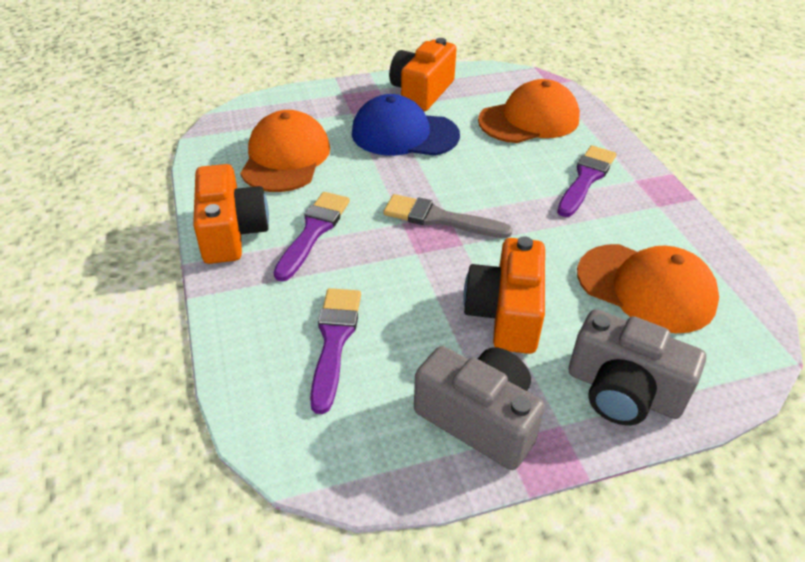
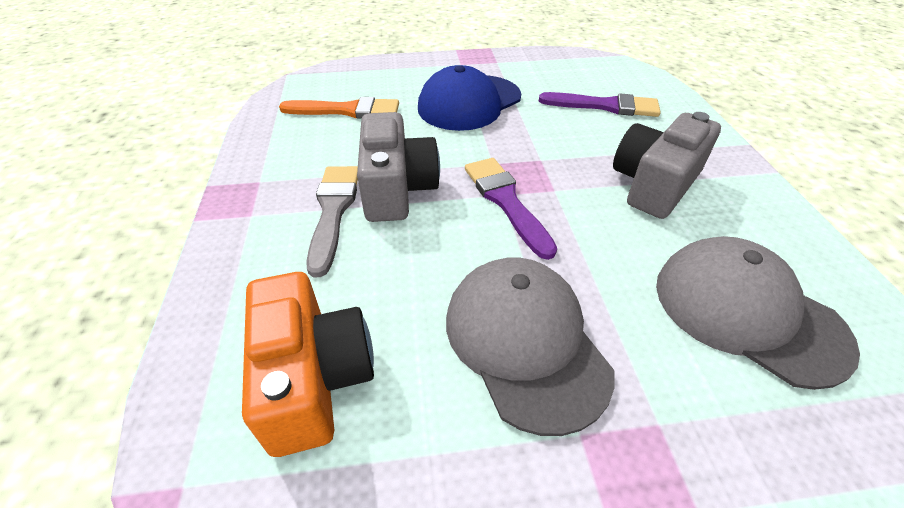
grey cap: 0 -> 2
orange brush: 0 -> 1
orange camera: 3 -> 1
orange cap: 3 -> 0
purple brush: 3 -> 2

